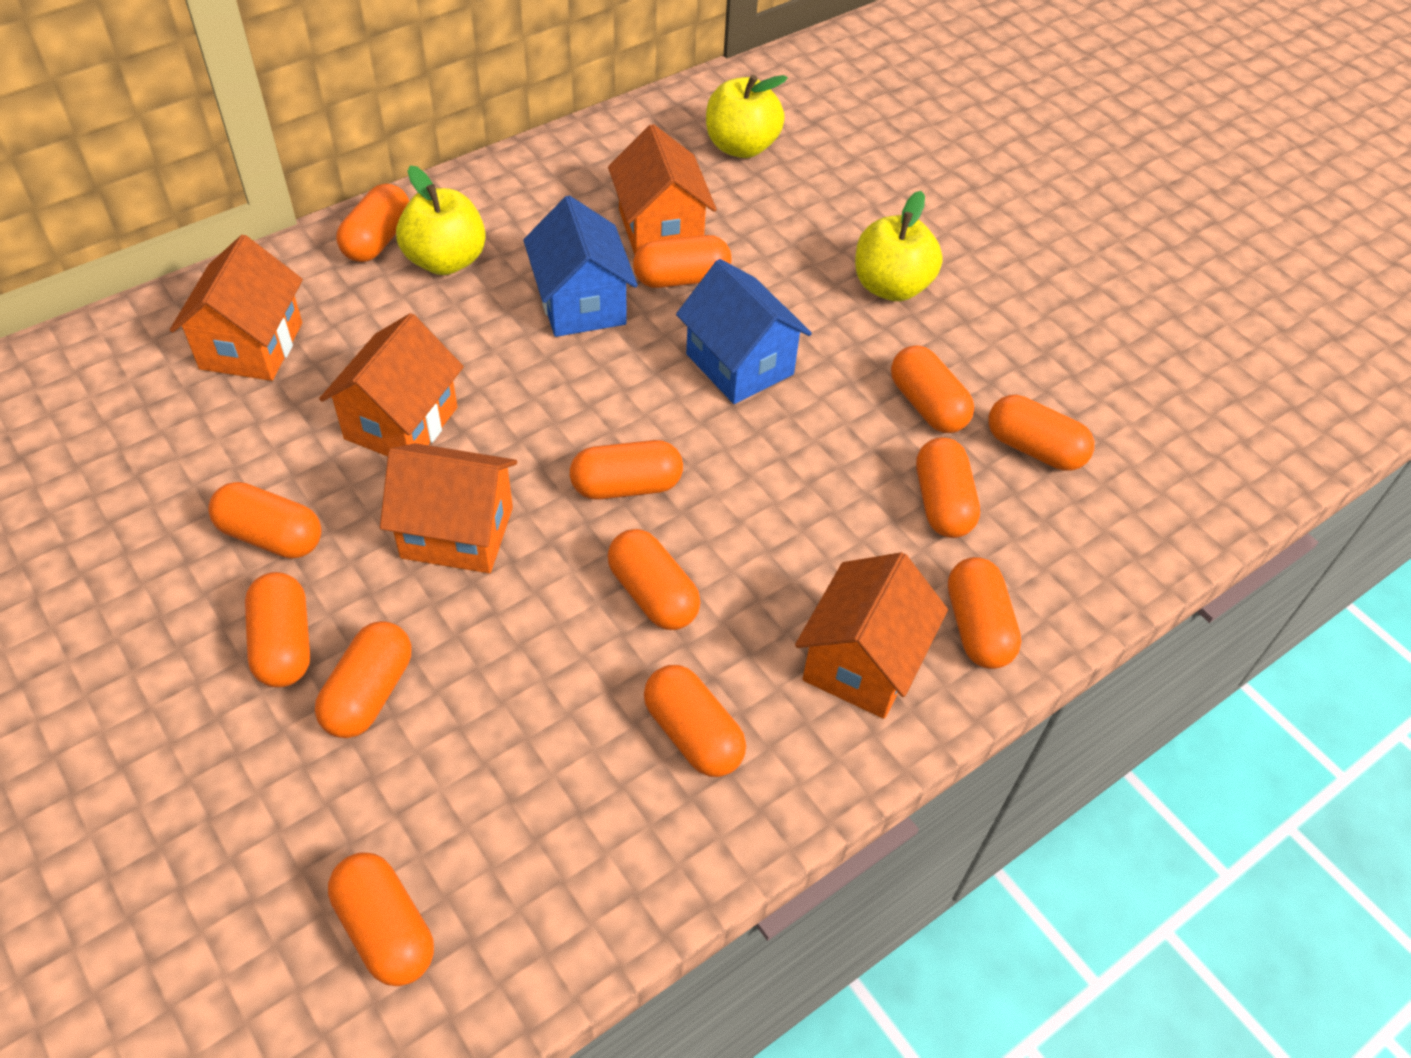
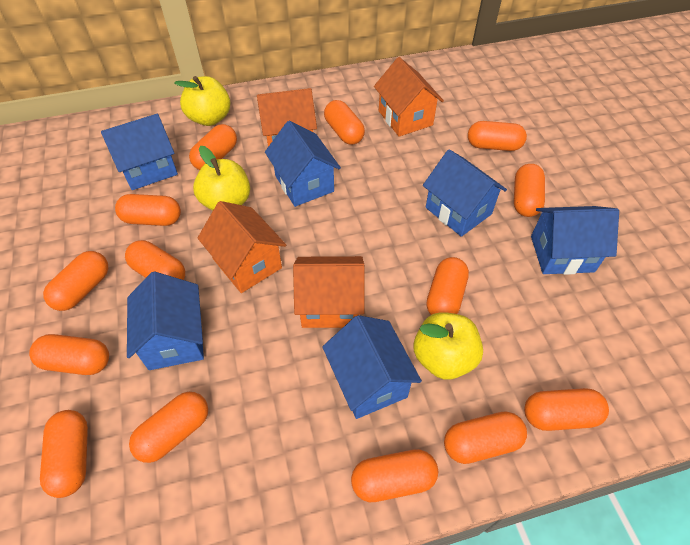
blue house: 2 -> 6
orange capsule: 13 -> 14
orange house: 5 -> 4

